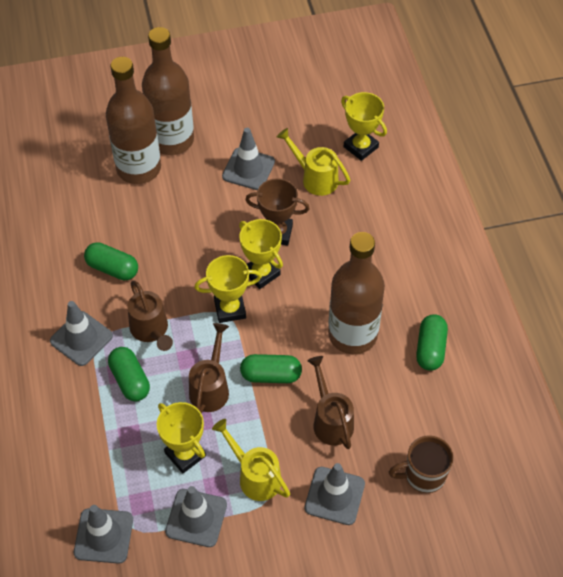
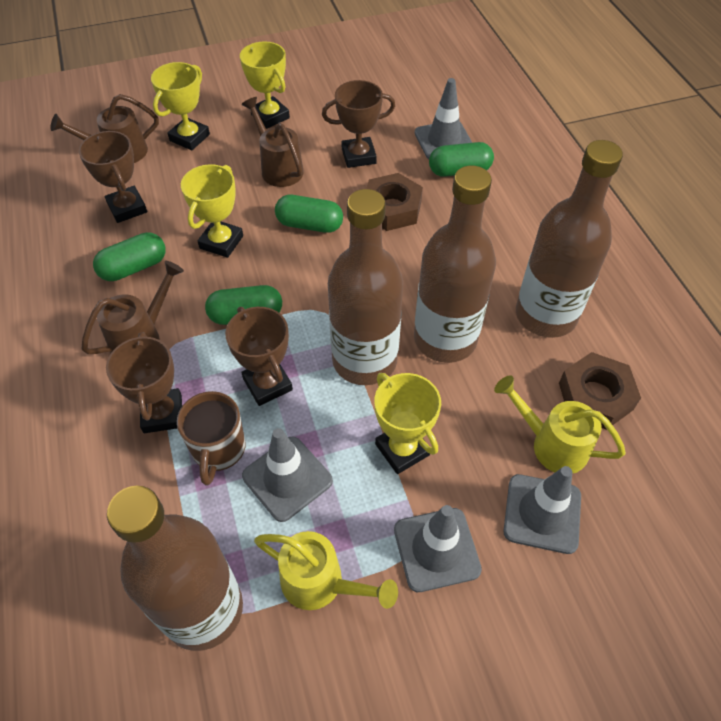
brown bottle: 3 -> 4
brown nut: 0 -> 2
brown trophy: 1 -> 4
grey traffic cone: 5 -> 4

